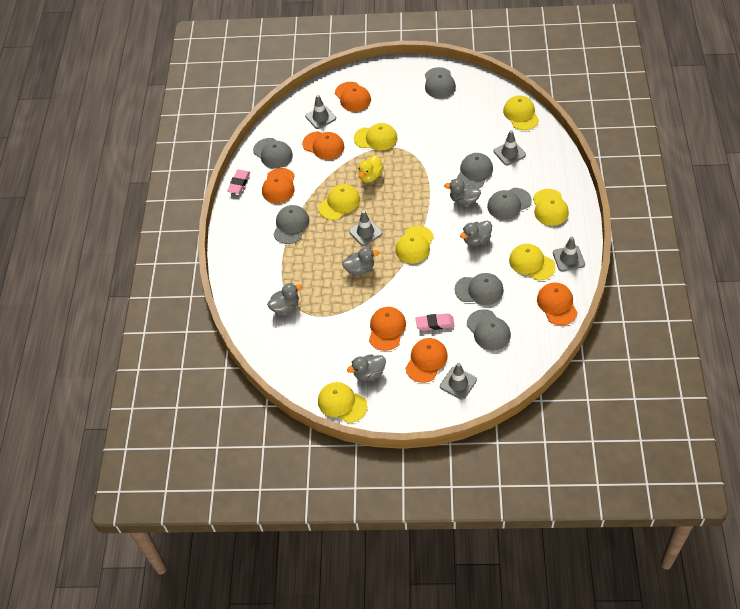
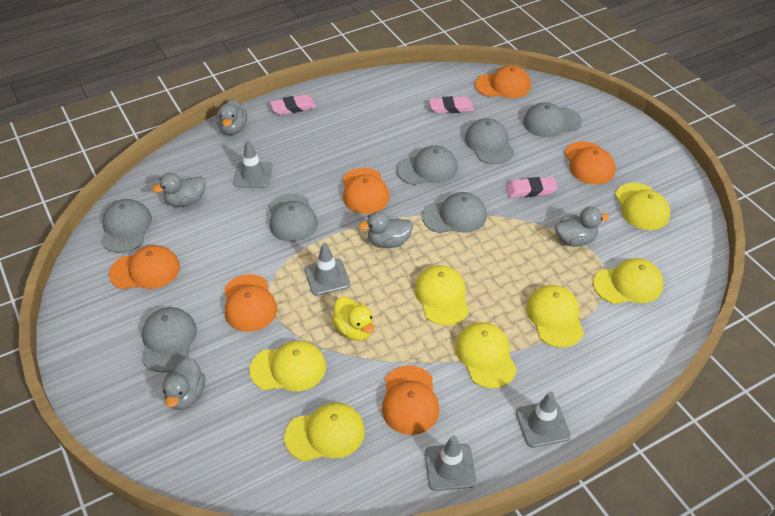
grey traffic cone: 5 -> 4
pink eraser: 2 -> 3

